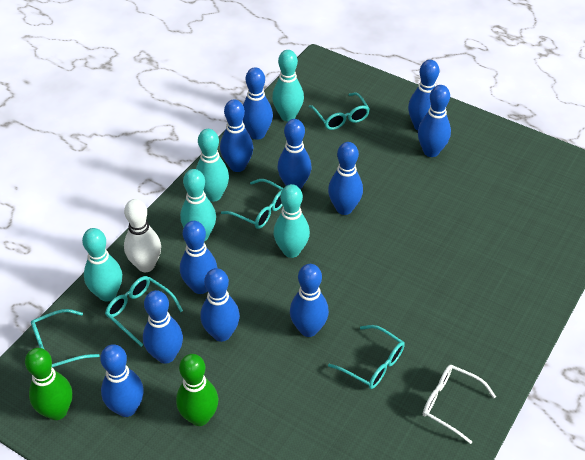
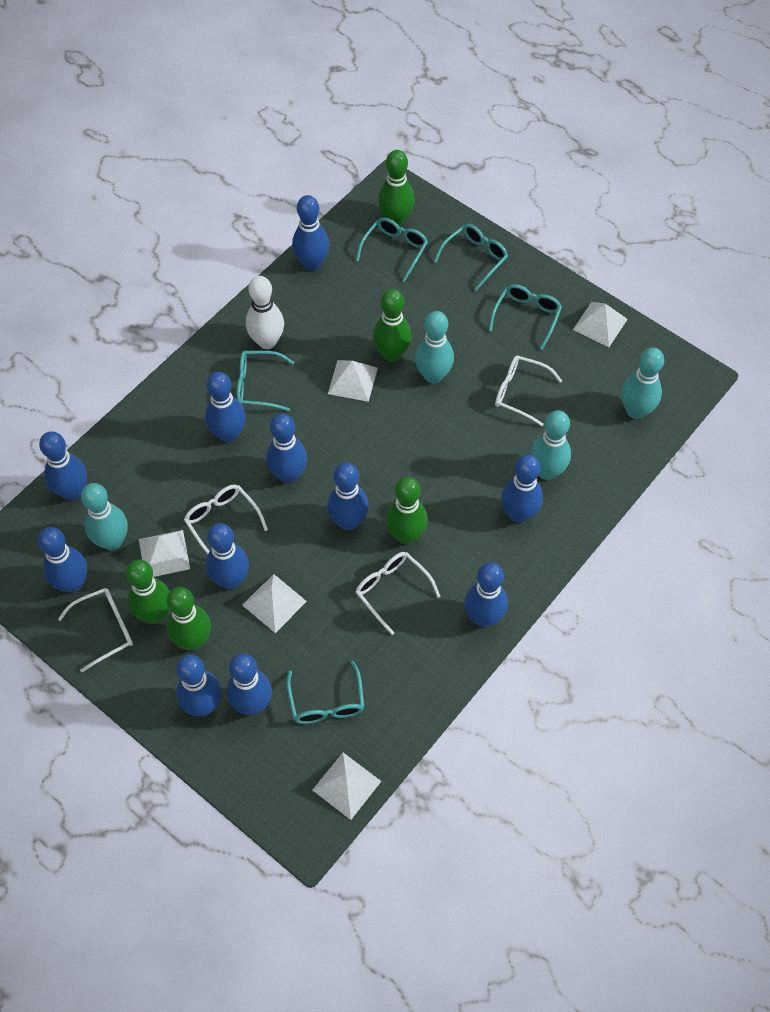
green bowling pin: 2 -> 5
turquoise bowling pin: 5 -> 4
white glasses: 1 -> 4
white pyramid: 0 -> 5

